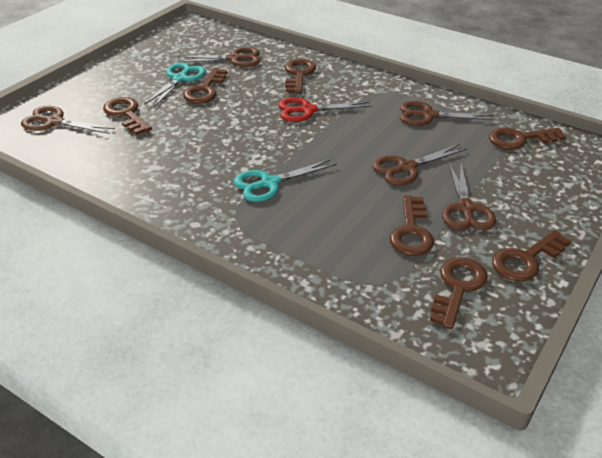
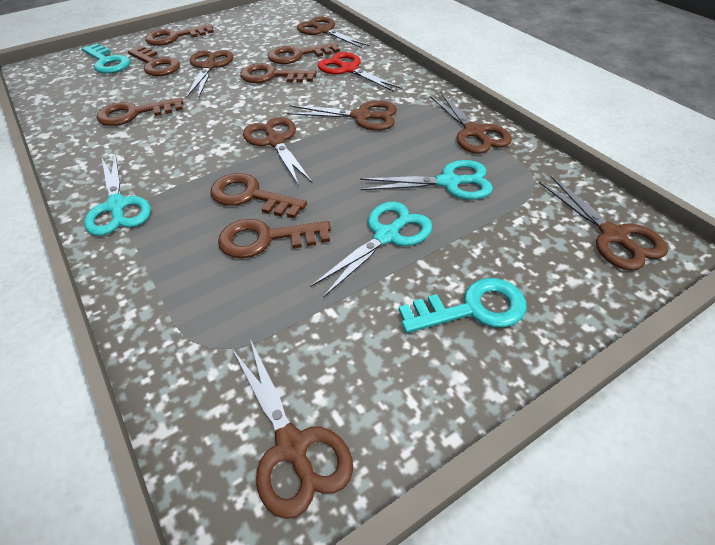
brown scissors: 5 -> 7
turquoise key: 0 -> 2
turquoise scissors: 2 -> 3

